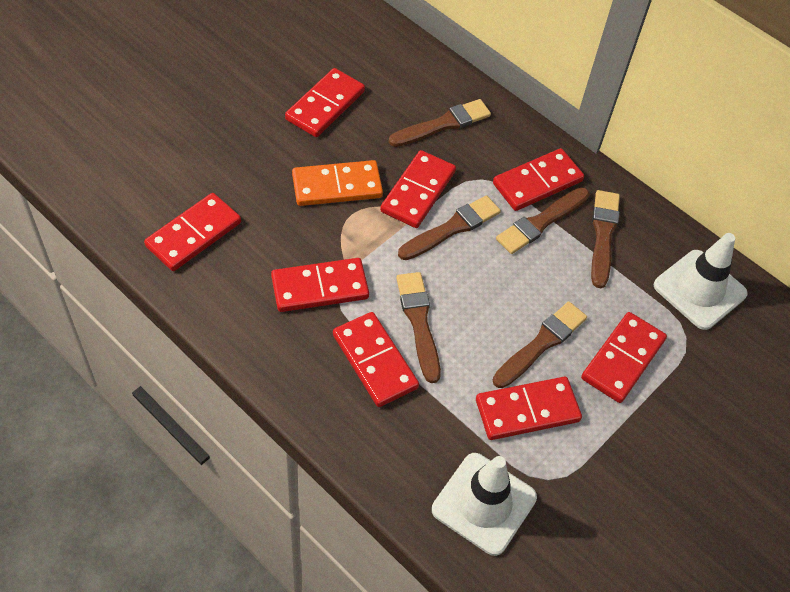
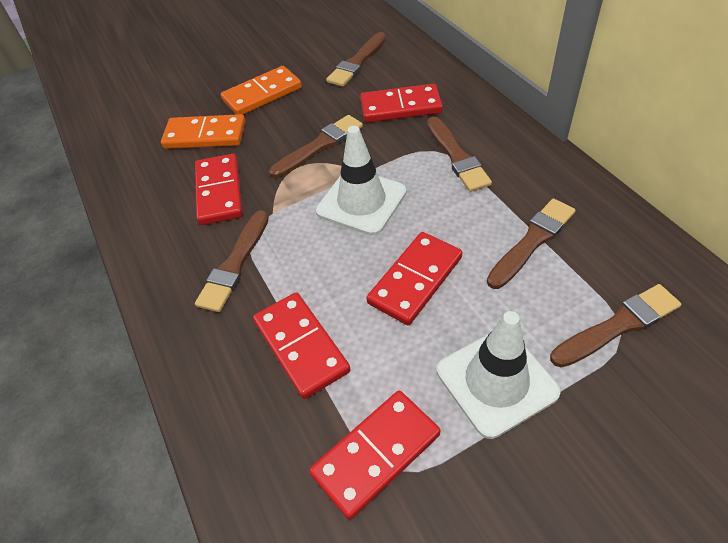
orange domino: 1 -> 2
red domino: 8 -> 5

